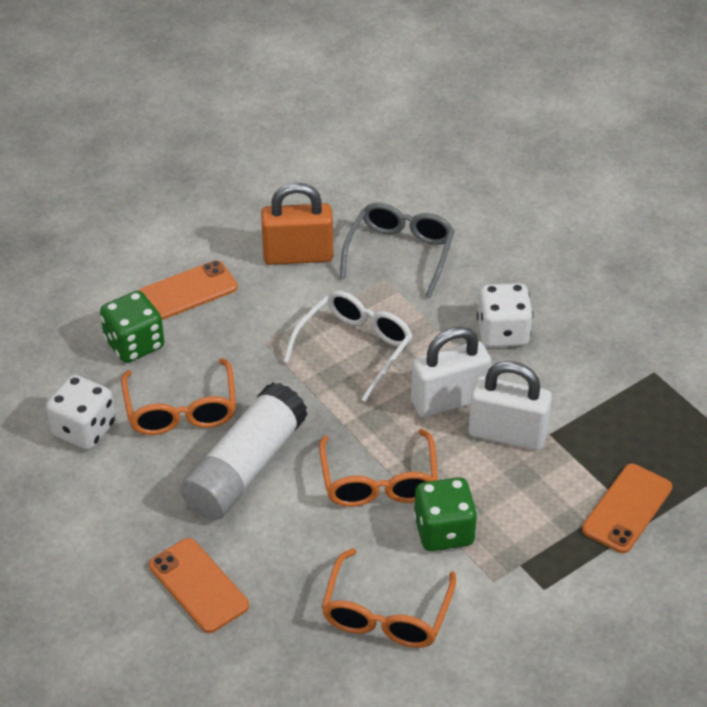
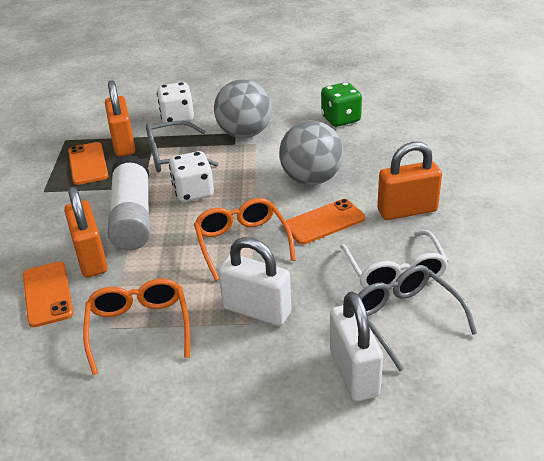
green dice: 2 -> 1
grey ball: 0 -> 2
grey glasses: 1 -> 2
orange glasses: 3 -> 2
orange padlock: 1 -> 3

